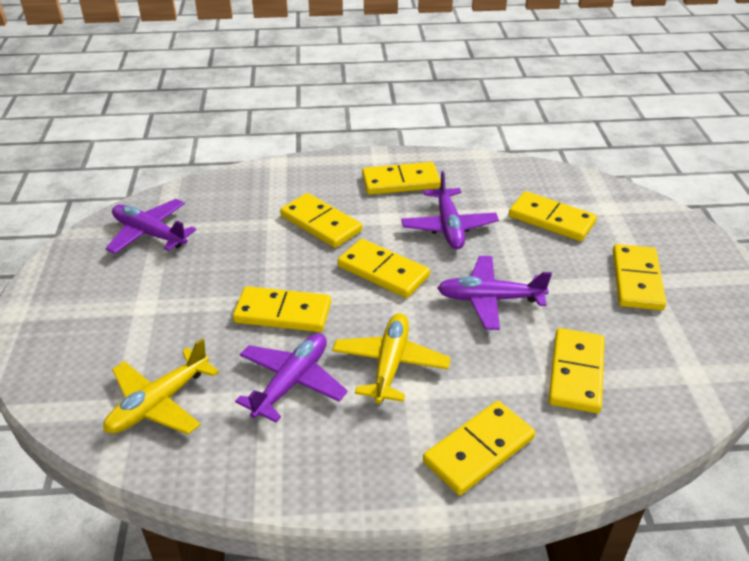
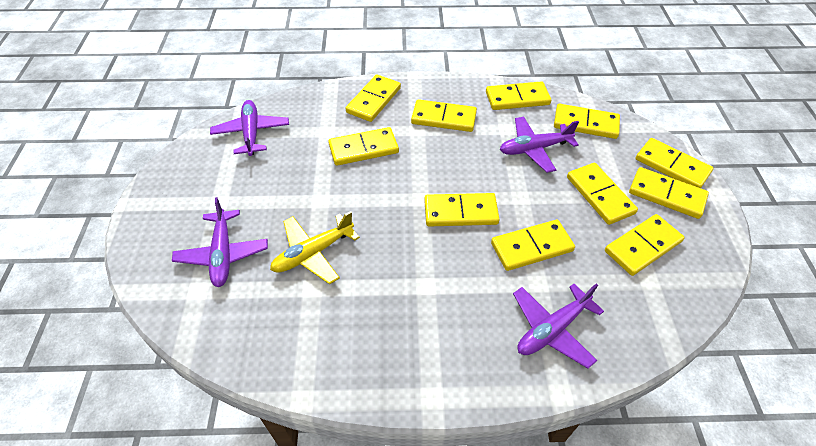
yellow domino: 8 -> 11
yellow plane: 2 -> 1

